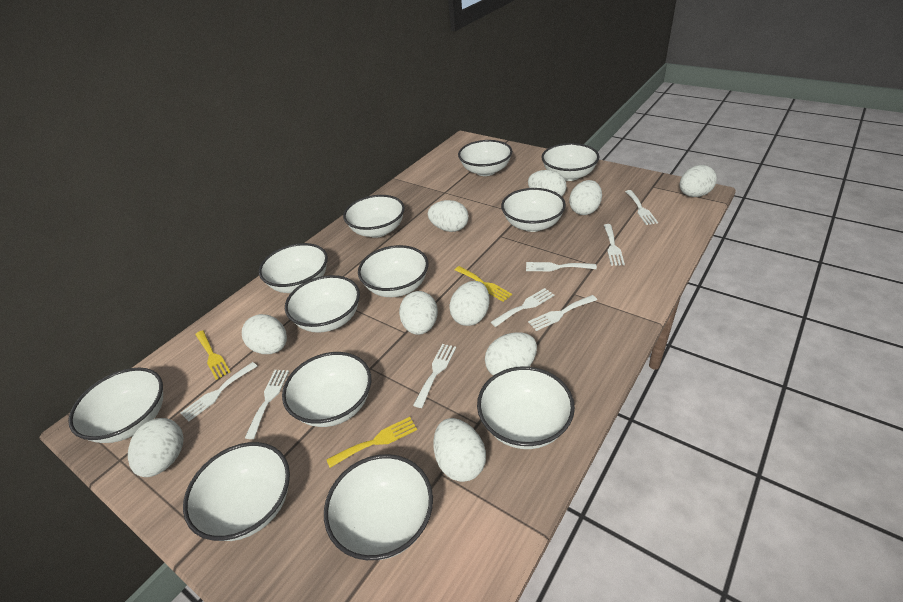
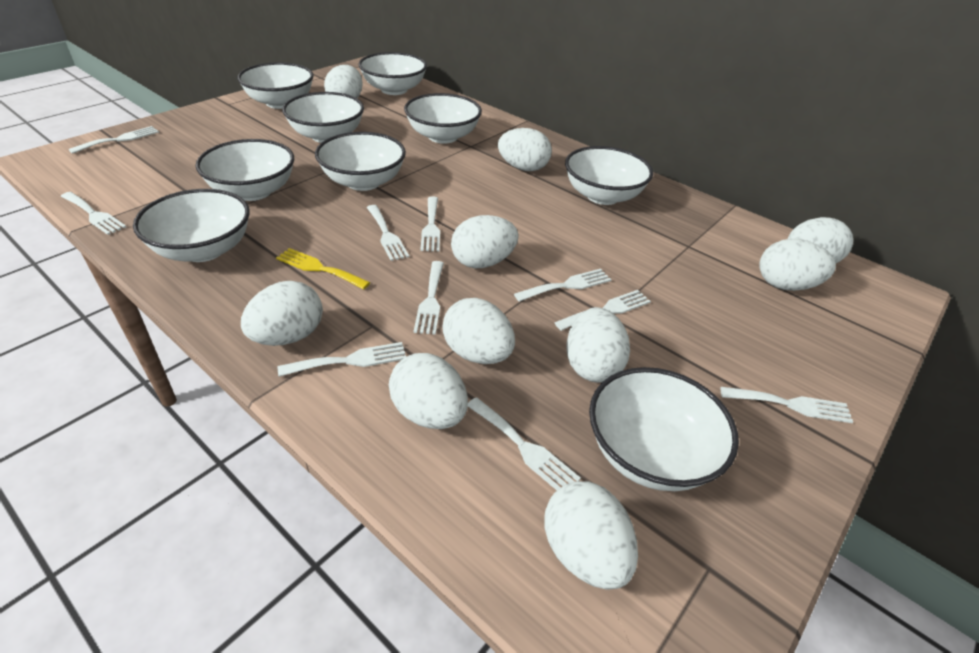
white bowl: 12 -> 9
white fork: 8 -> 10
yellow fork: 3 -> 1

